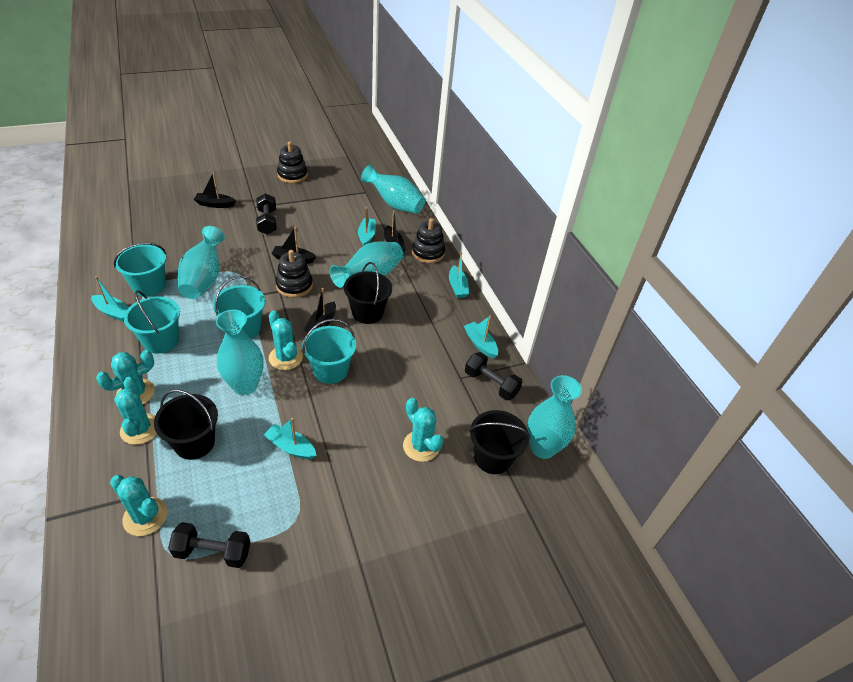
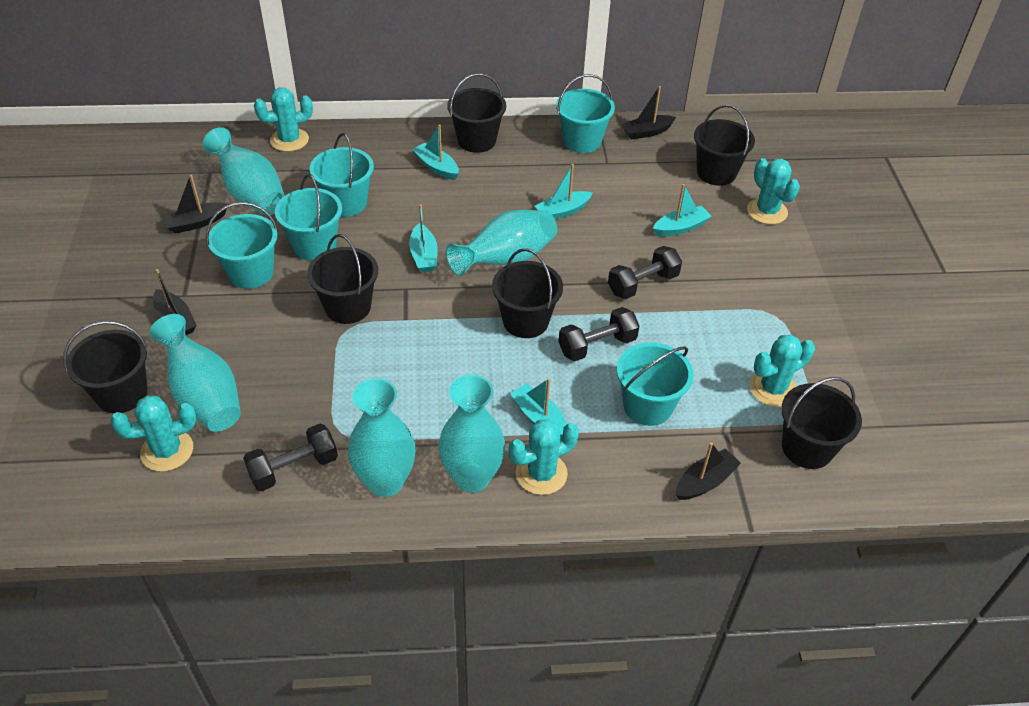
black bucket: 3 -> 6
black stacking toy: 3 -> 0
turquoise bucket: 4 -> 5

